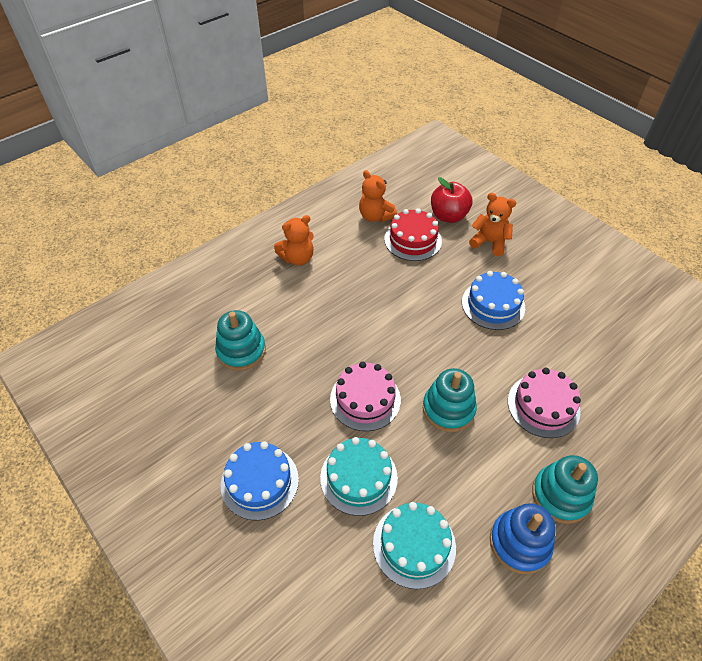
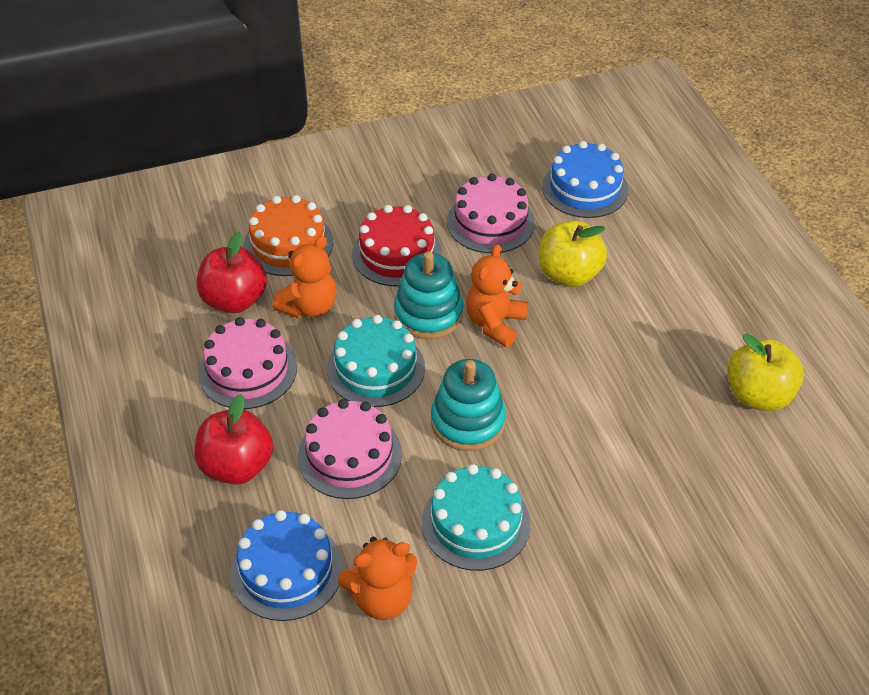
blue stacking toy: 1 -> 0
orange cake: 0 -> 1
pink cake: 2 -> 3
red apple: 1 -> 2
turquoise stacking toy: 3 -> 2
yellow apple: 0 -> 2

